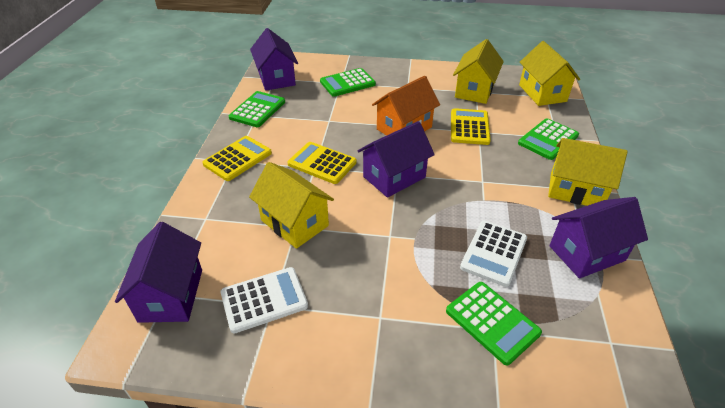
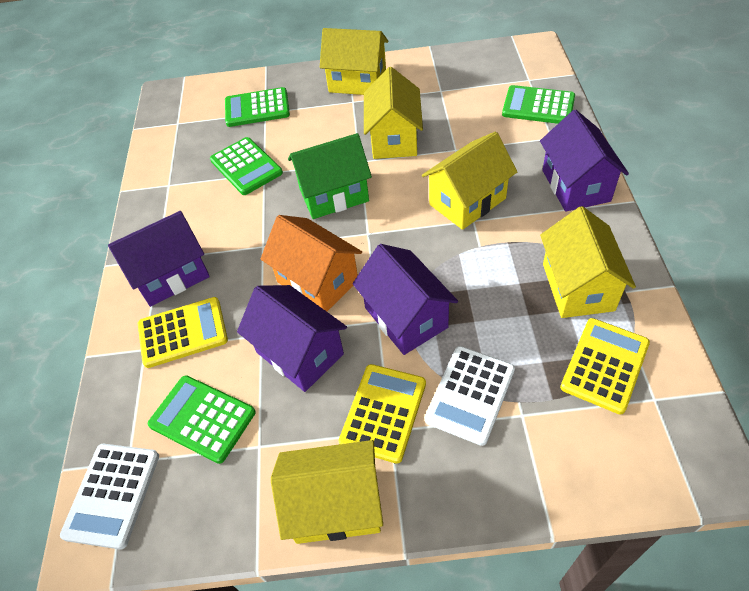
green house: 0 -> 1
yellow house: 4 -> 5

